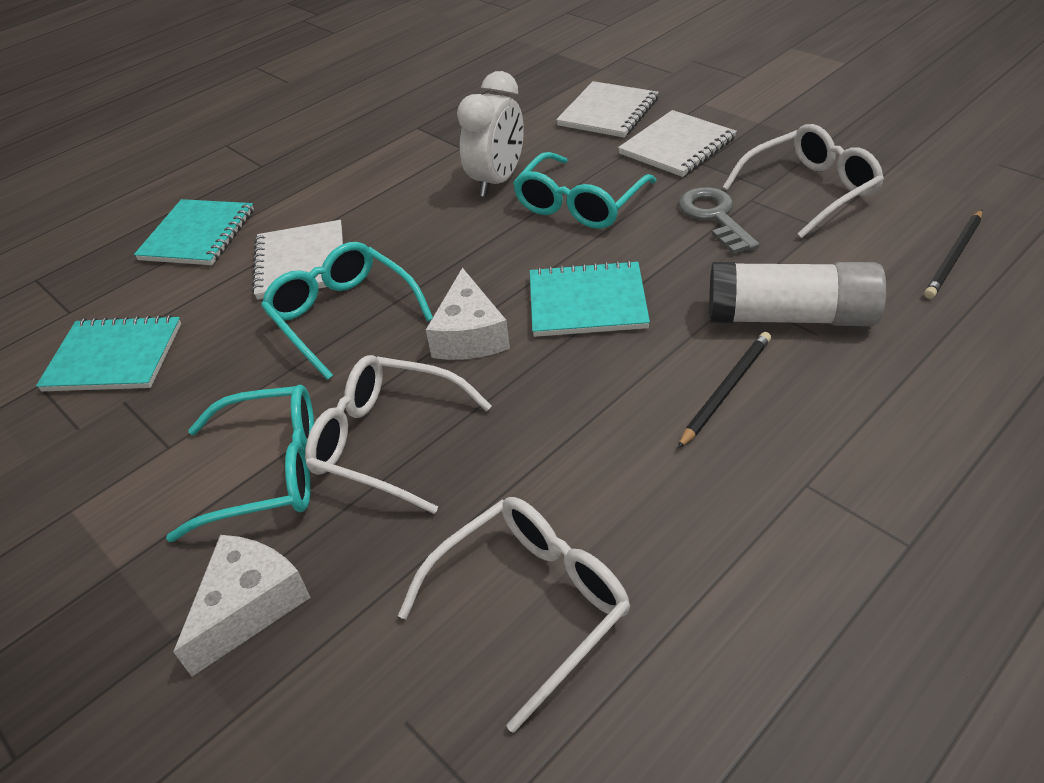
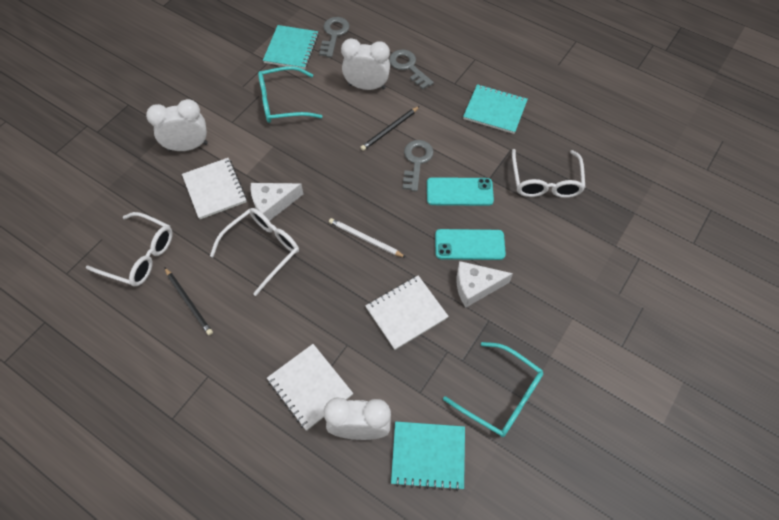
grey key: 1 -> 3
turquoise glasses: 3 -> 2
turquoise phone: 0 -> 2
white clock: 1 -> 3
white glue stick: 1 -> 0
white pencil: 0 -> 1

